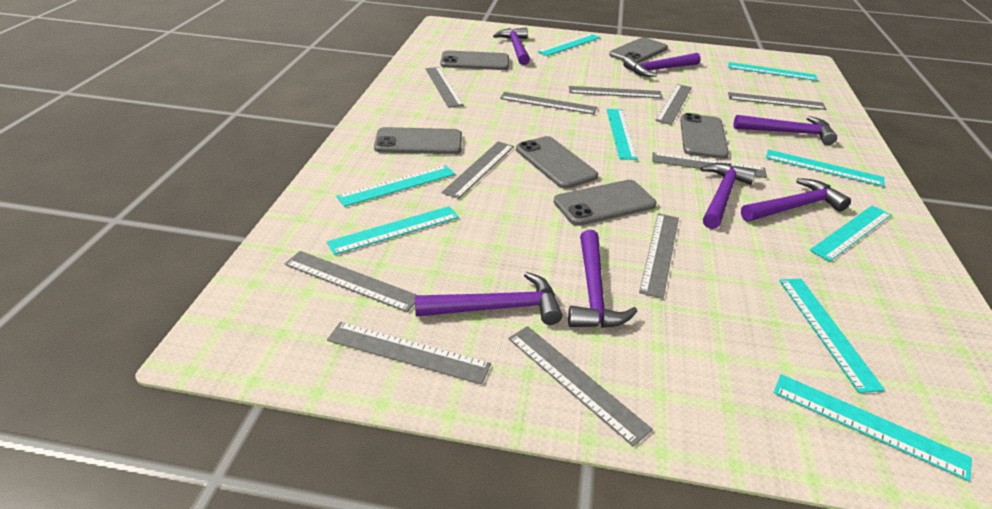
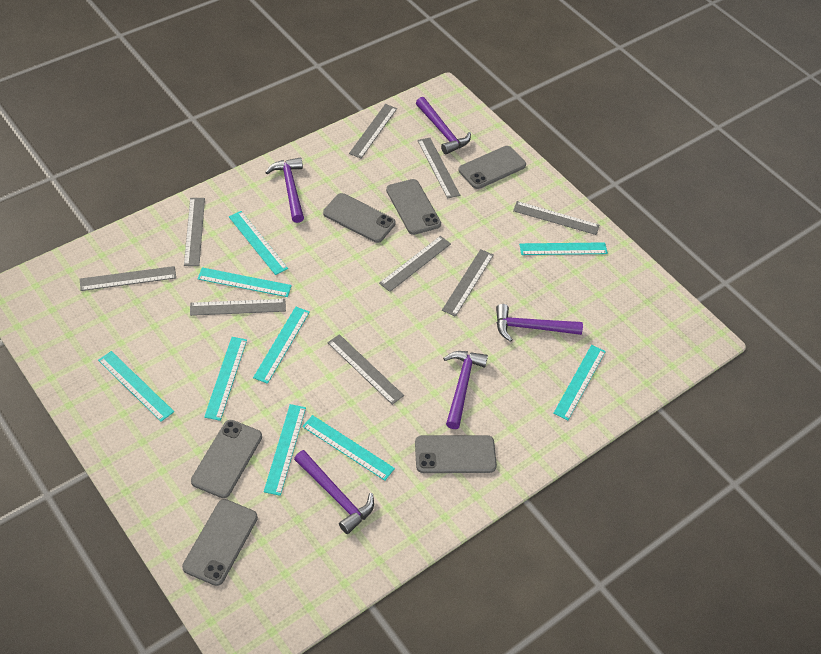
grey ruler: 11 -> 9
purple hammer: 7 -> 5

